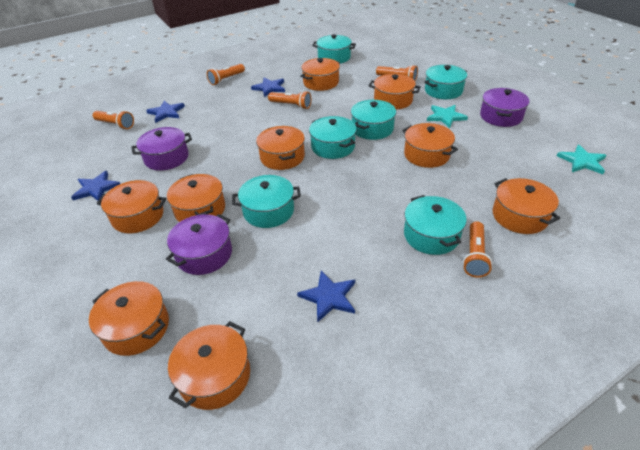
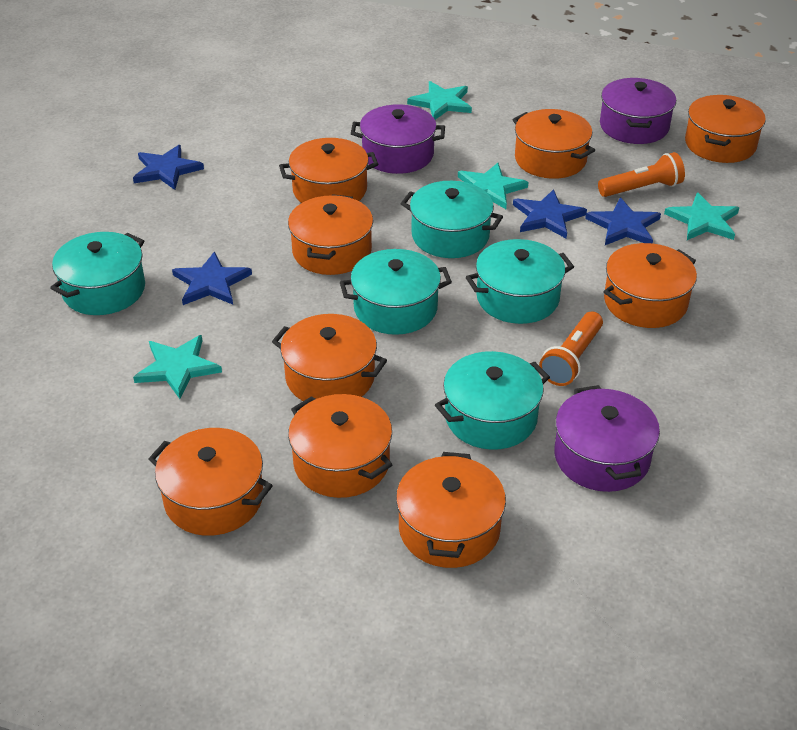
orange flashlight: 5 -> 2
turquoise pot: 6 -> 5
turquoise star: 2 -> 4

